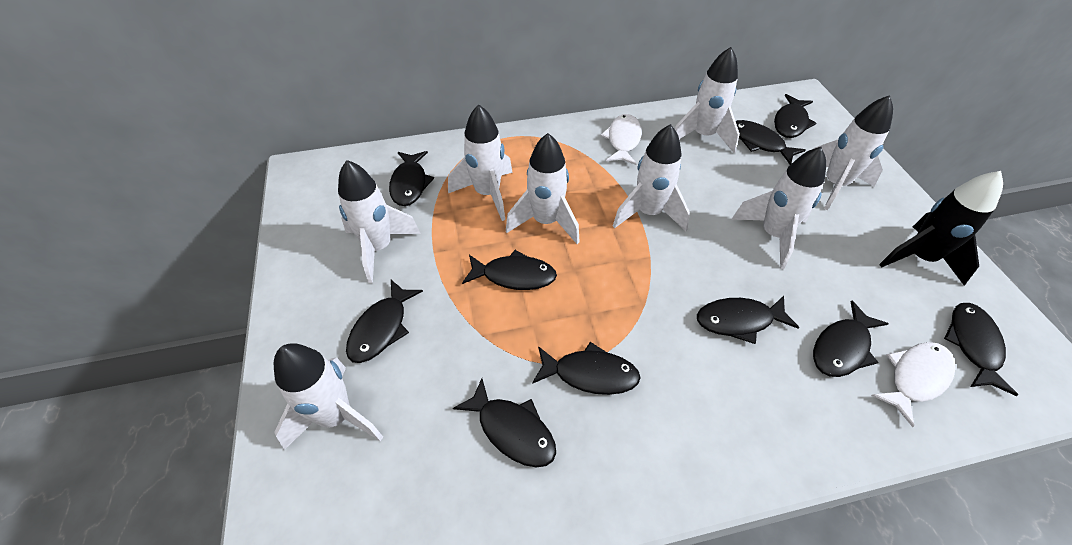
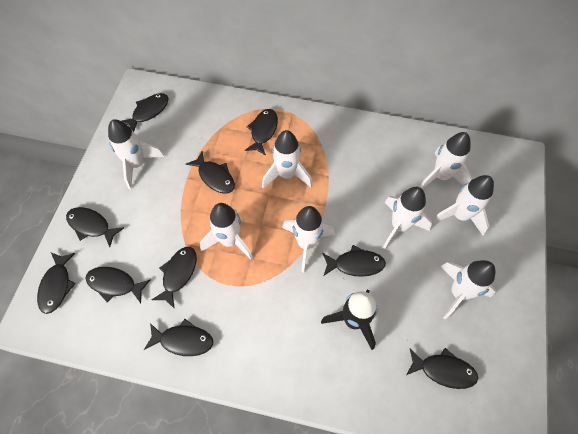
white fish: 2 -> 0

